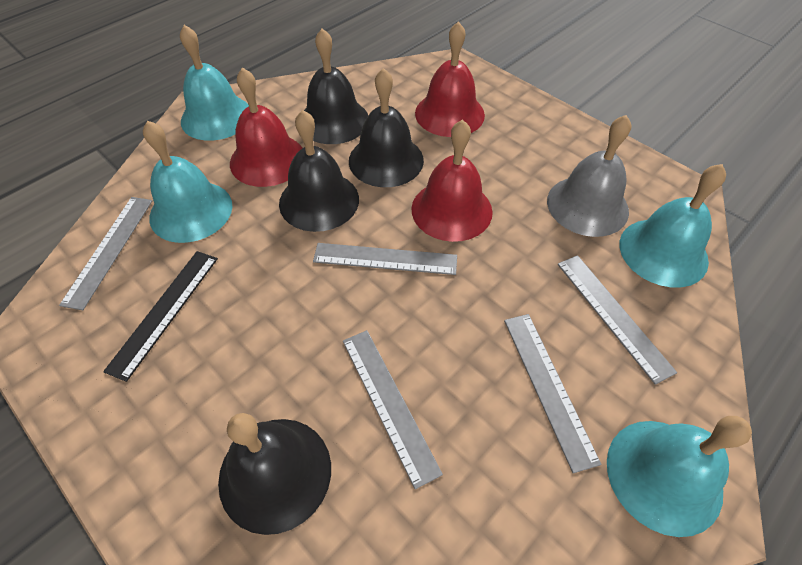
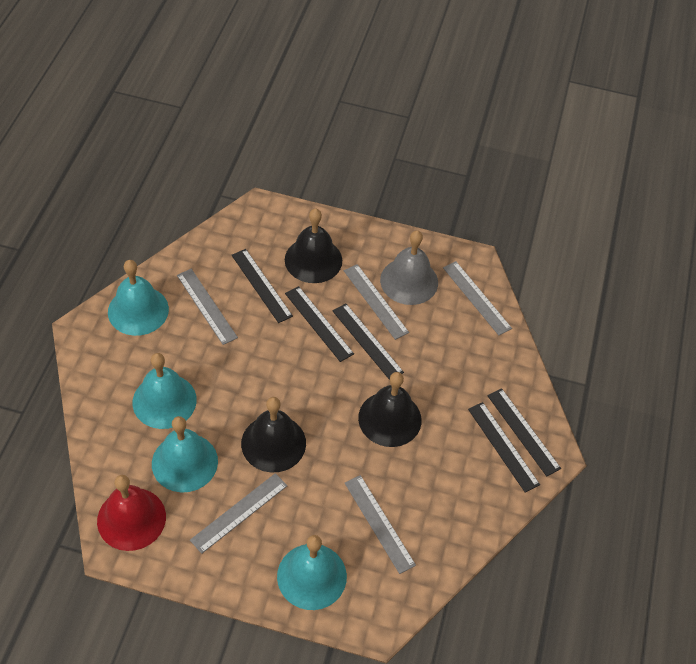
black bell: 4 -> 3
black ruler: 1 -> 5
red bell: 3 -> 1

